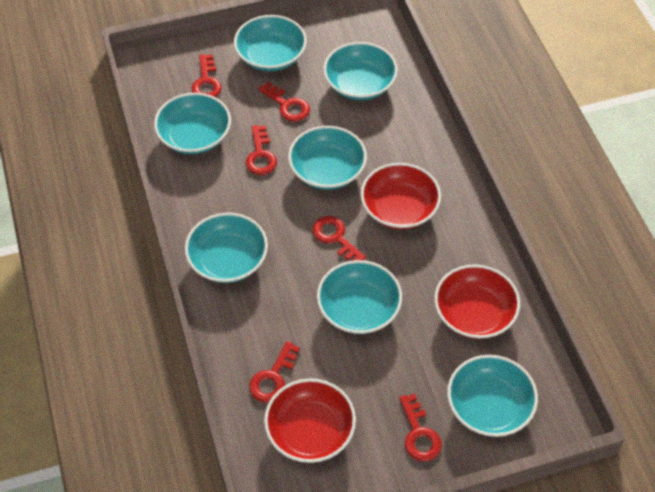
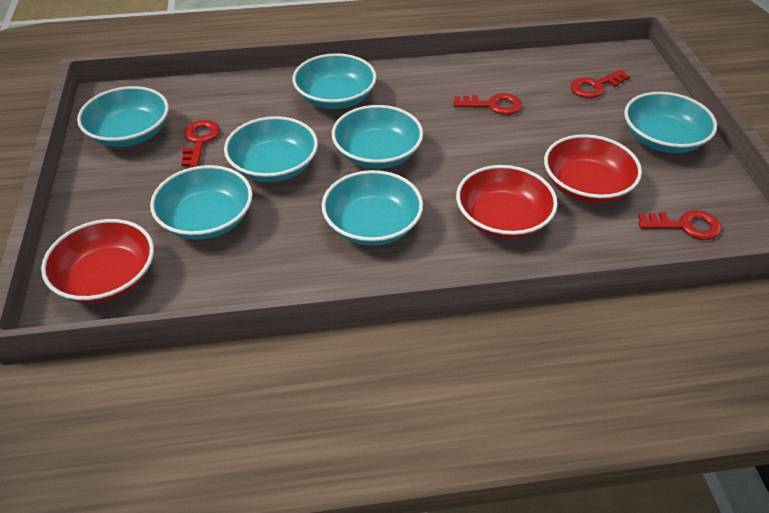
red key: 6 -> 4

